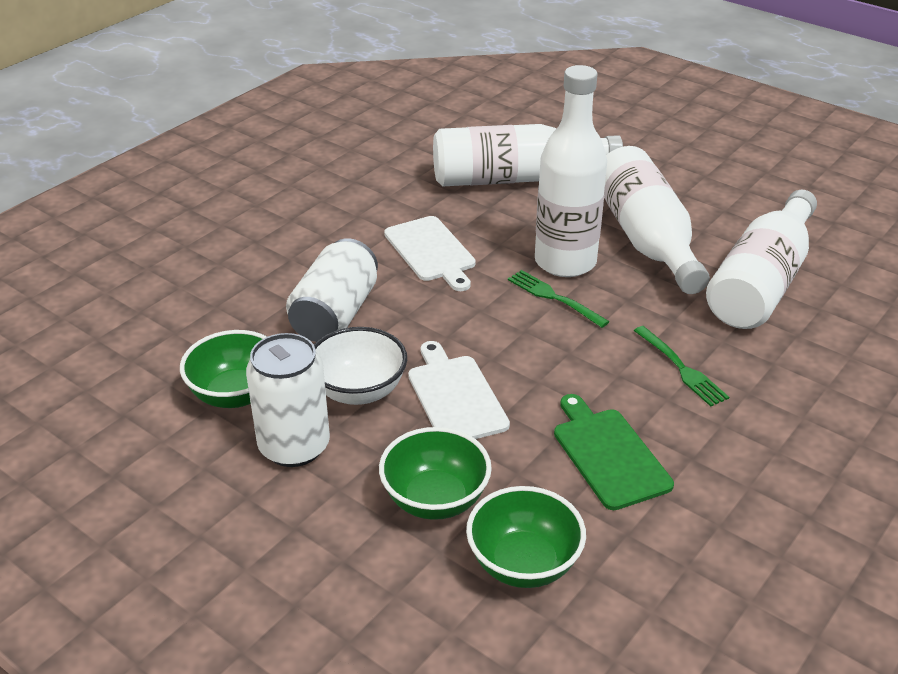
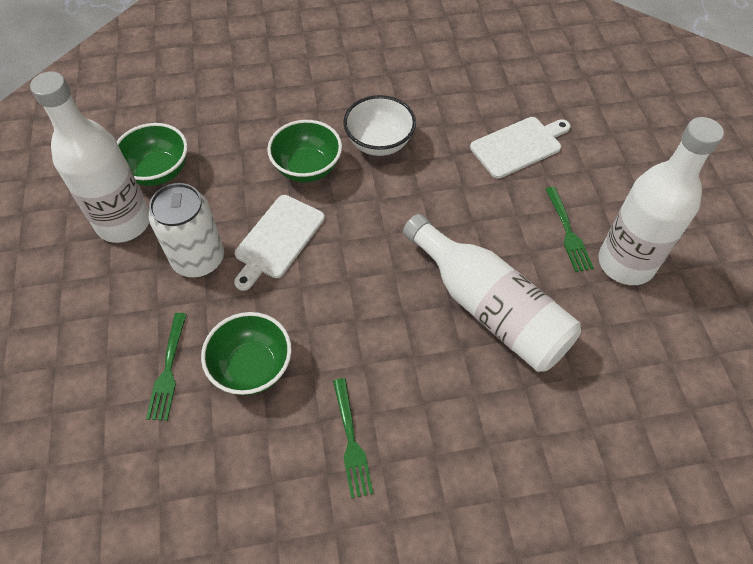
green cutting board: 1 -> 0
green fork: 2 -> 3
white bottle: 4 -> 3
white can: 2 -> 1

